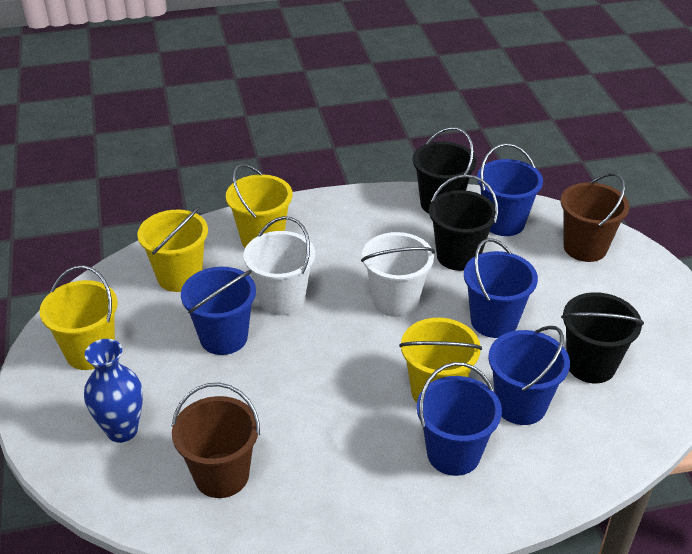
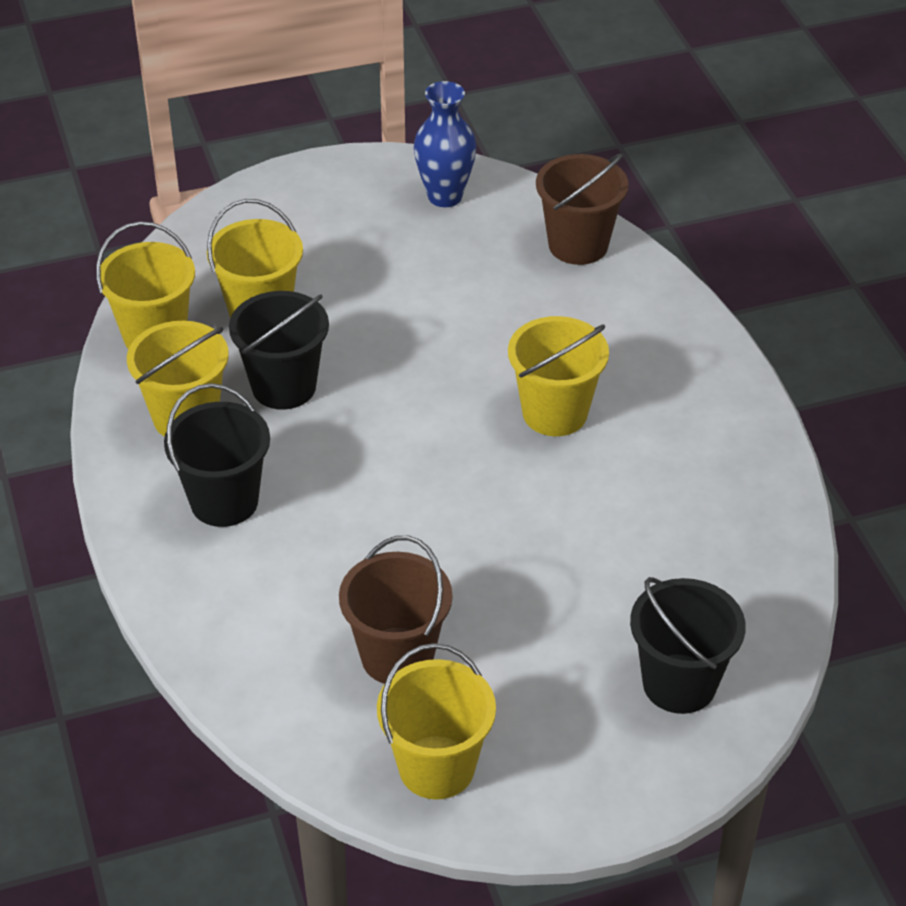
blue bucket: 5 -> 0
white bucket: 2 -> 0
yellow bucket: 4 -> 5

